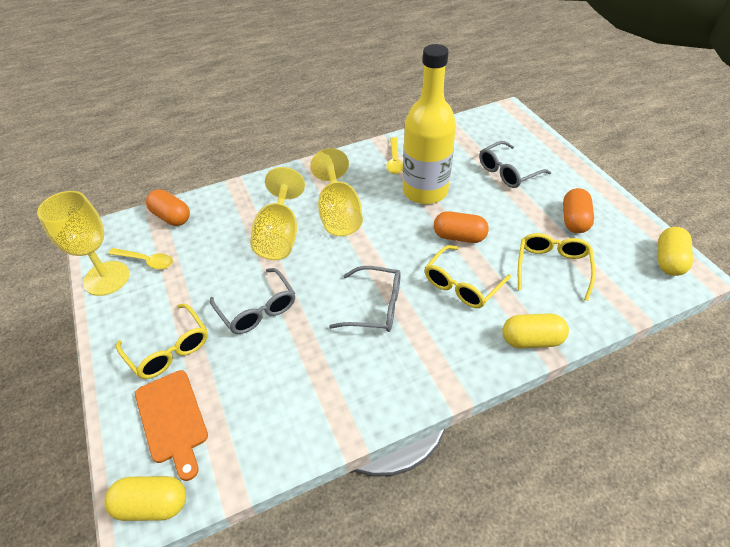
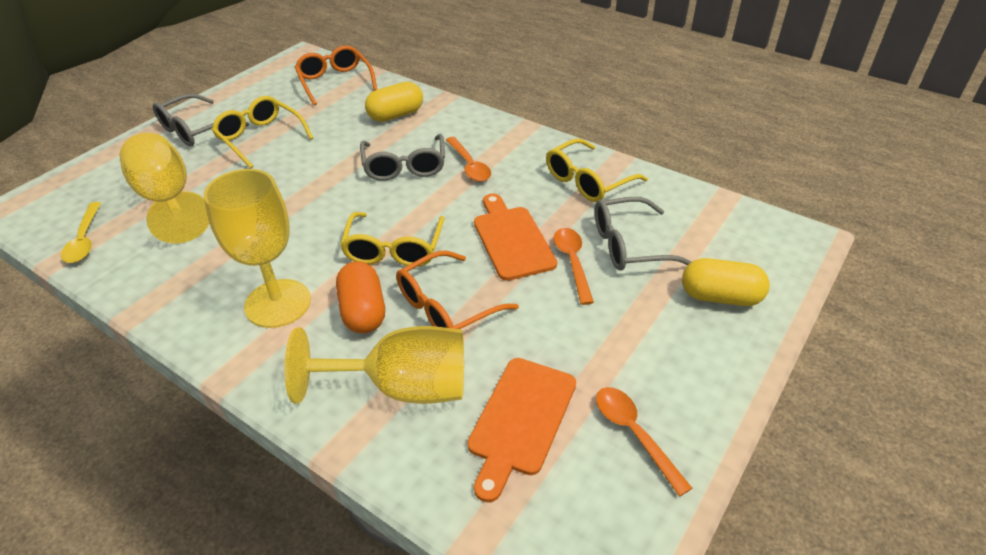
orange capsule: 3 -> 1
orange cutting board: 1 -> 2
orange glasses: 0 -> 2
orange spoon: 0 -> 3
yellow bottle: 1 -> 0
yellow capsule: 3 -> 2
yellow spoon: 2 -> 1

